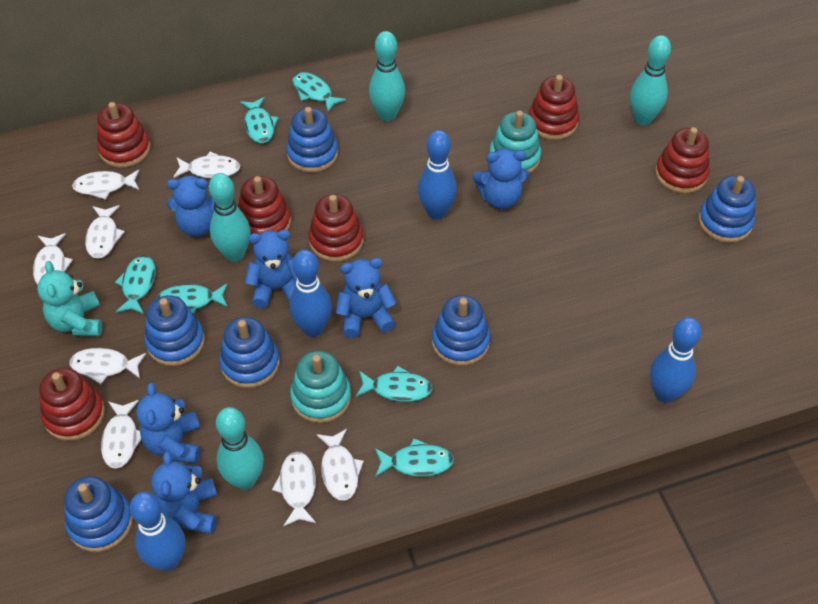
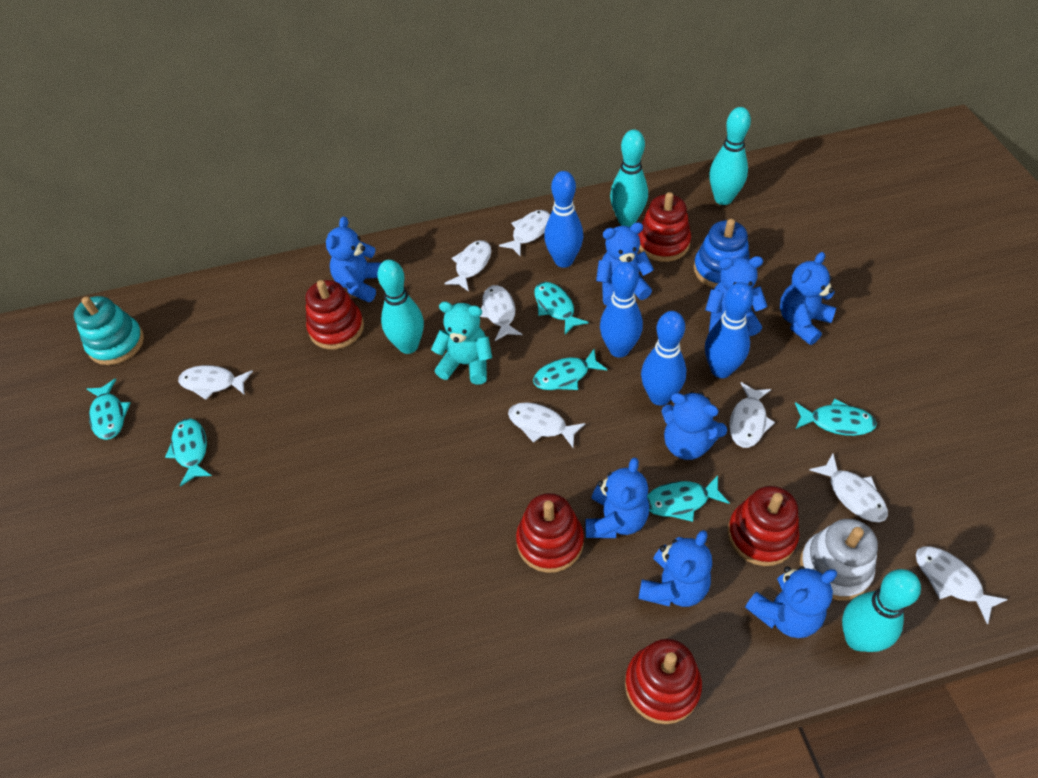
blue stacking toy: 6 -> 1
blue teddy bear: 6 -> 8
red stacking toy: 6 -> 5
turquoise stacking toy: 2 -> 1
white stacking toy: 0 -> 1

